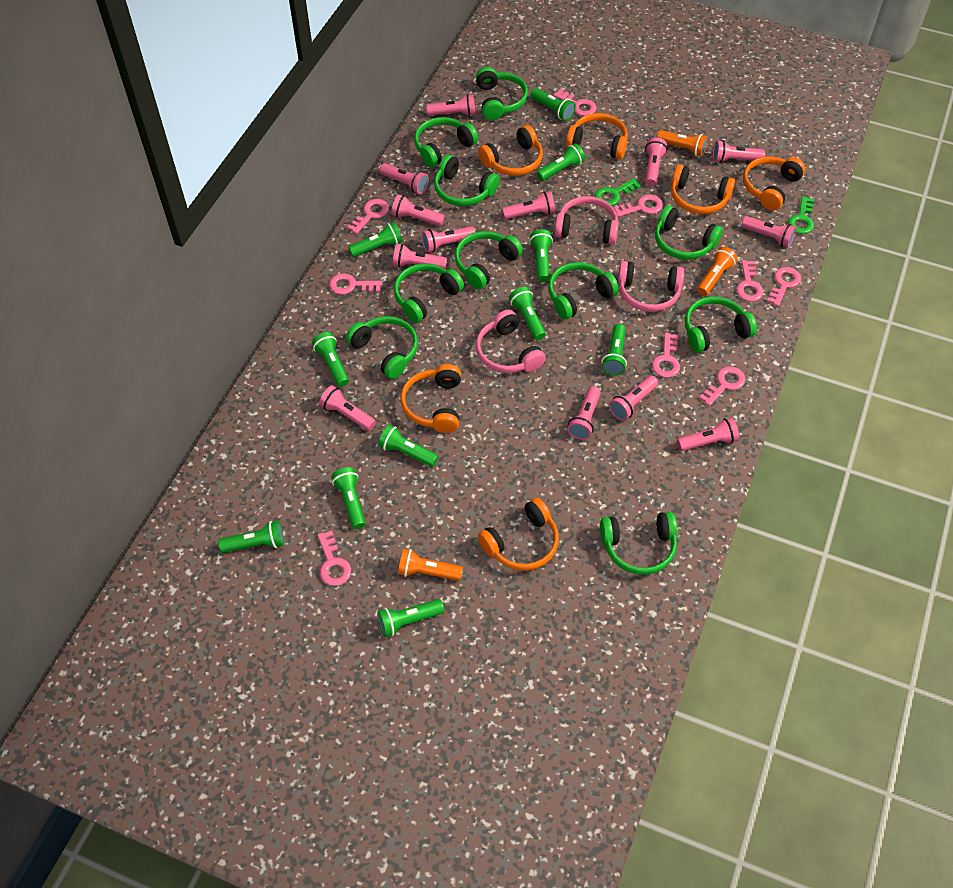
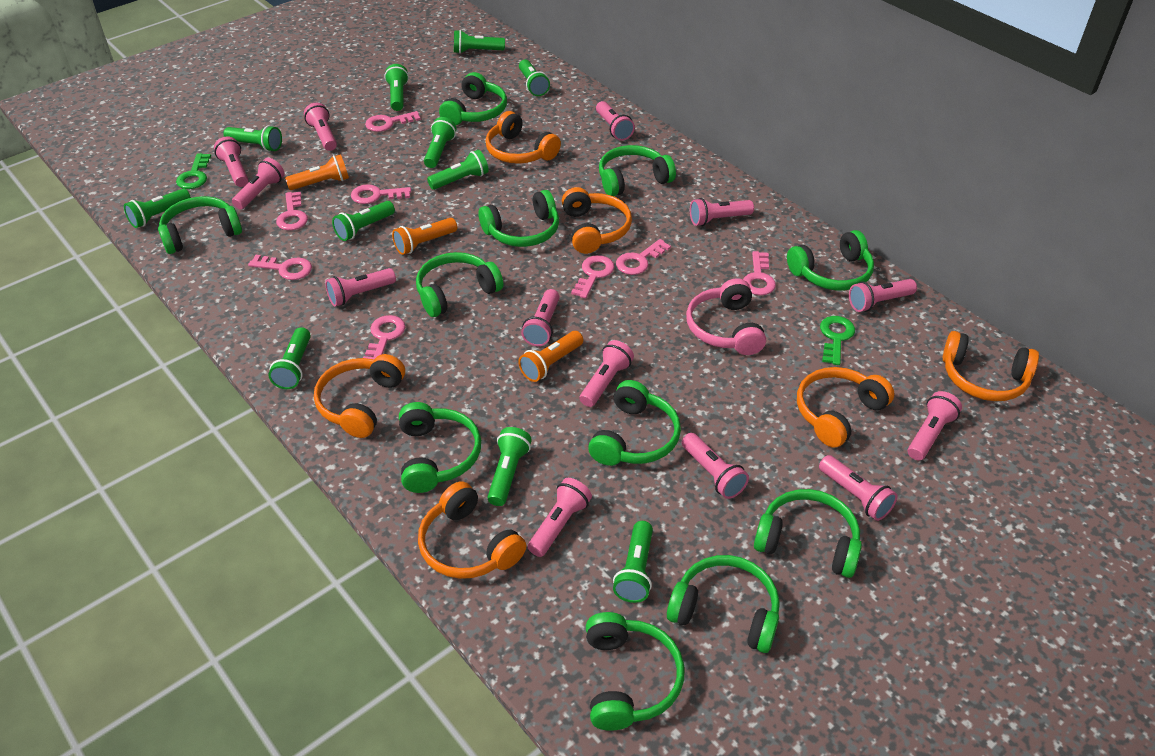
green headphones: 10 -> 11
pink headphones: 3 -> 1
pink key: 9 -> 8

